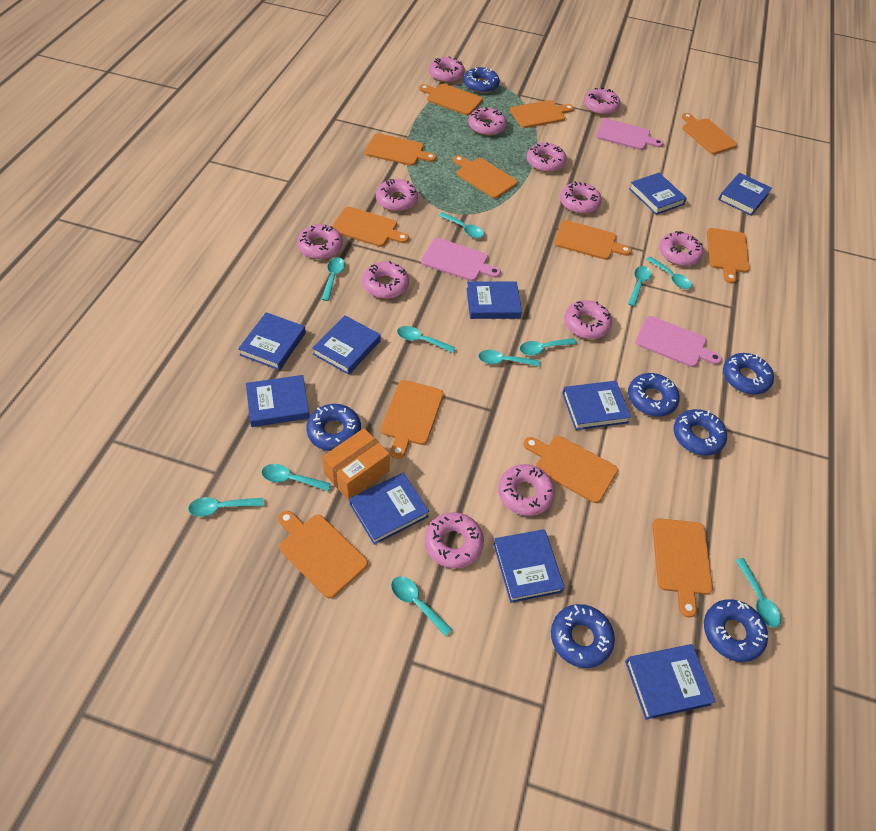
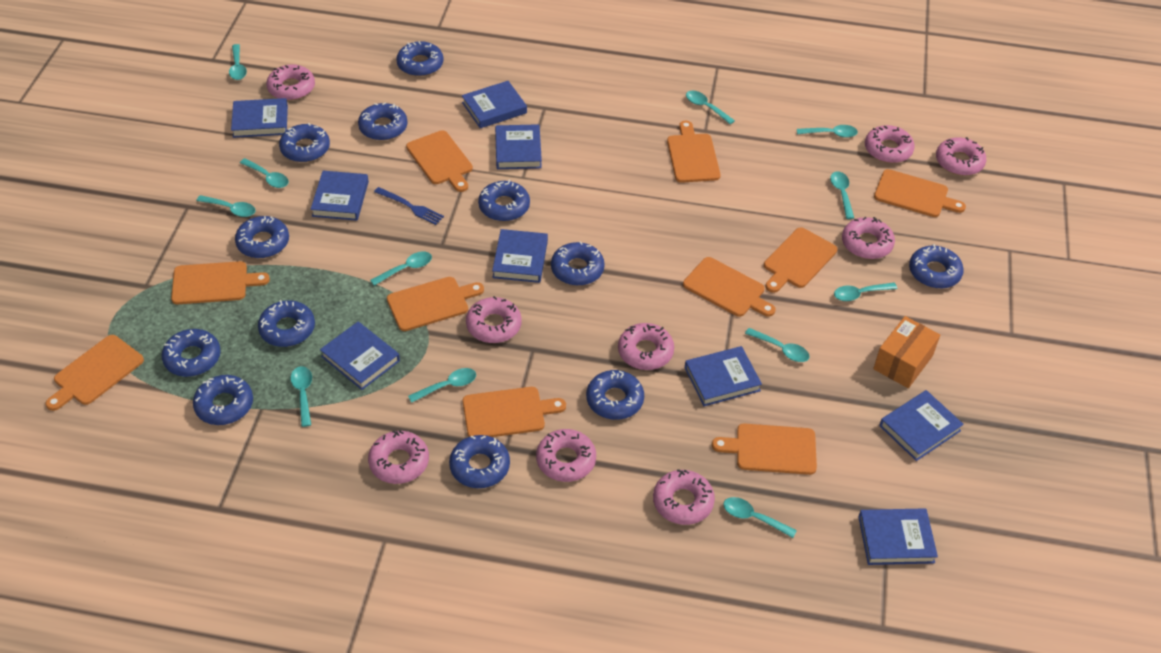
blue book: 10 -> 9
blue donut: 7 -> 12
blue fork: 0 -> 1
orange cutting board: 12 -> 10
pink cutting board: 3 -> 0
pink donut: 12 -> 9
turquoise spoon: 11 -> 12

